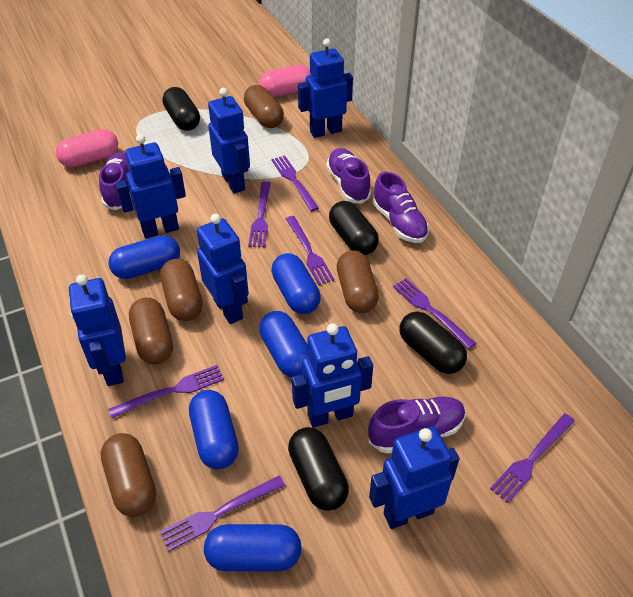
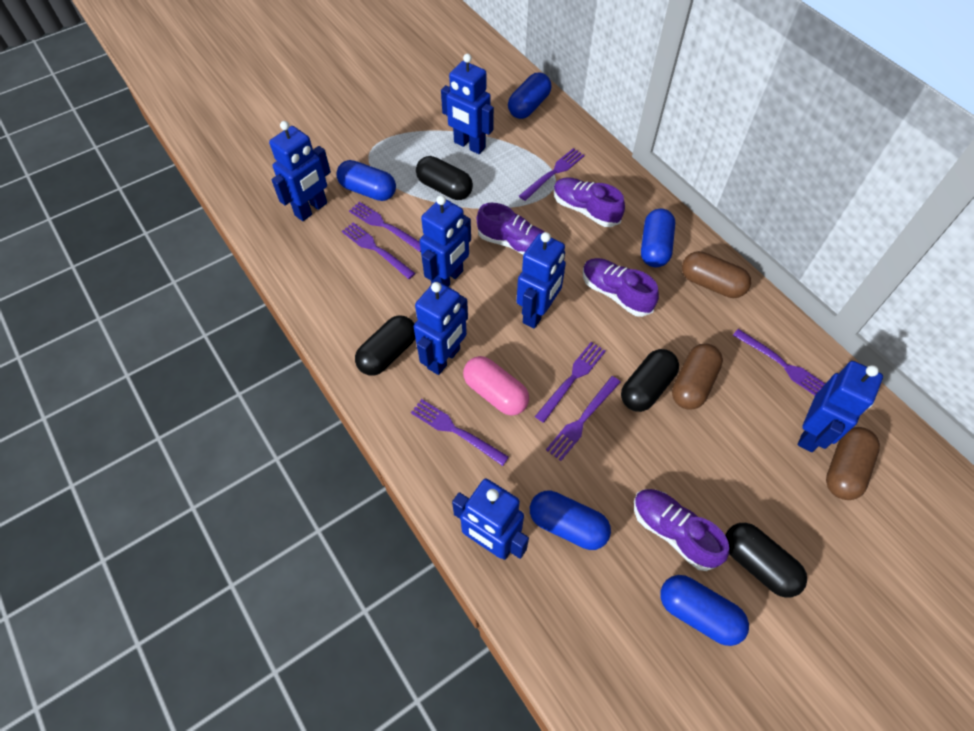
brown capsule: 5 -> 3
pink capsule: 2 -> 1

